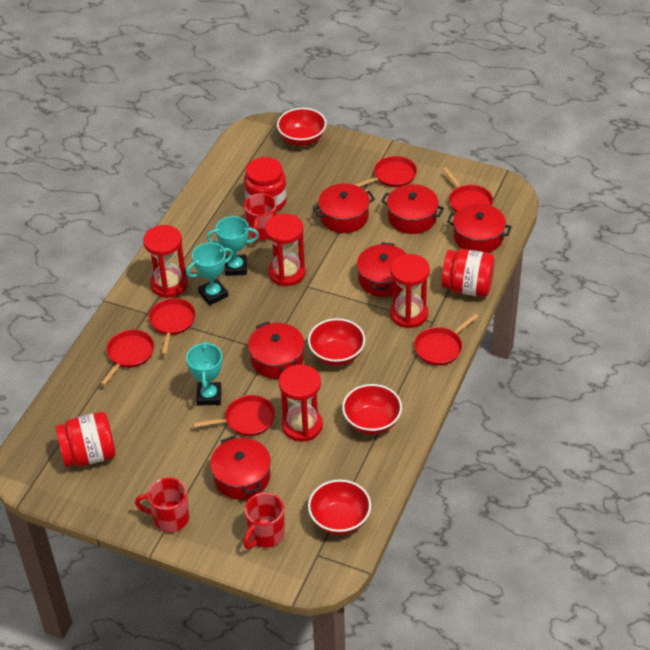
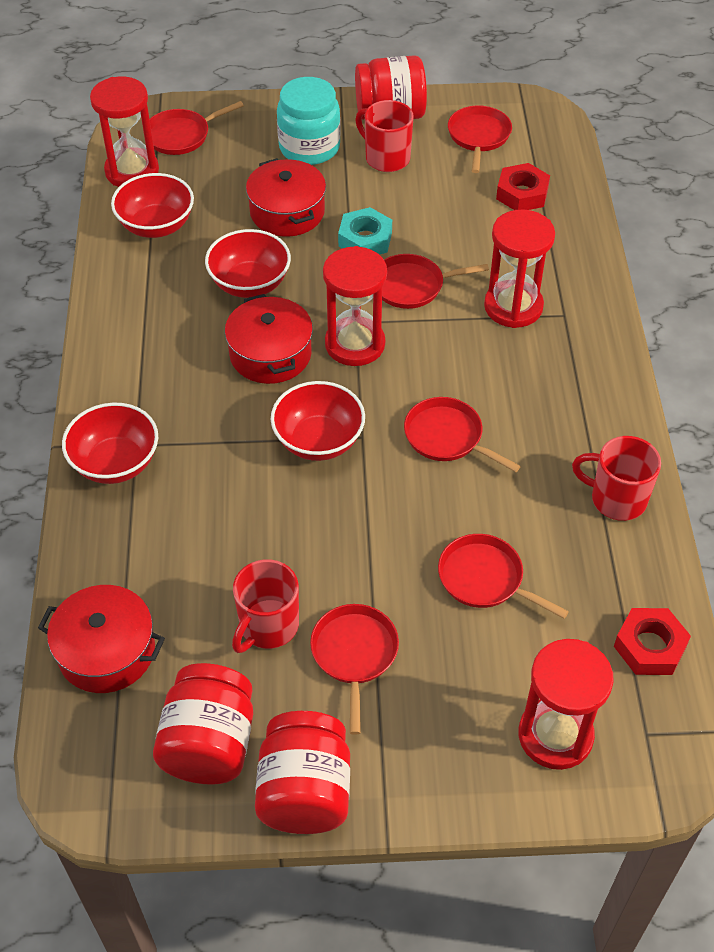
red nut: 0 -> 2
red pot: 6 -> 3
turquoise jar: 0 -> 1
turquoise nut: 0 -> 1
turquoise trophy: 3 -> 0

